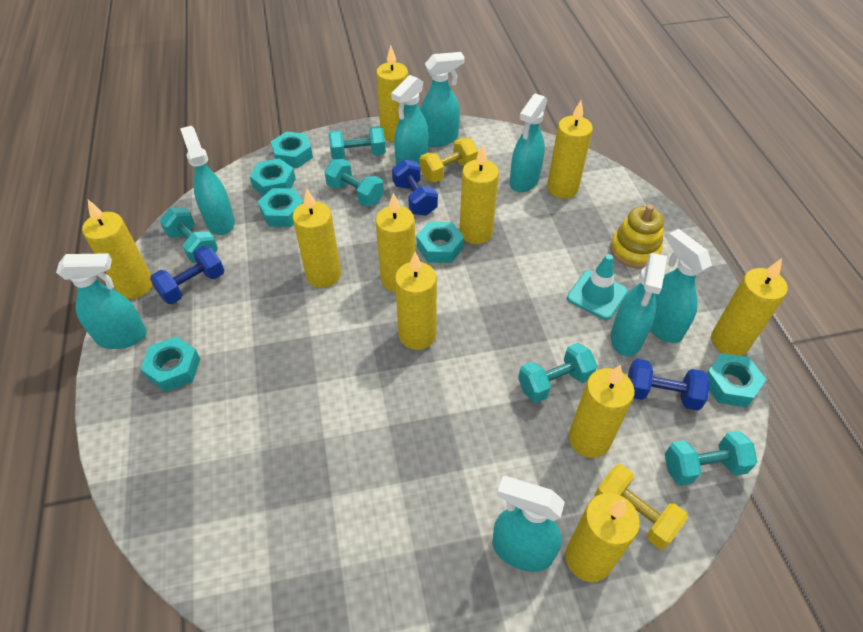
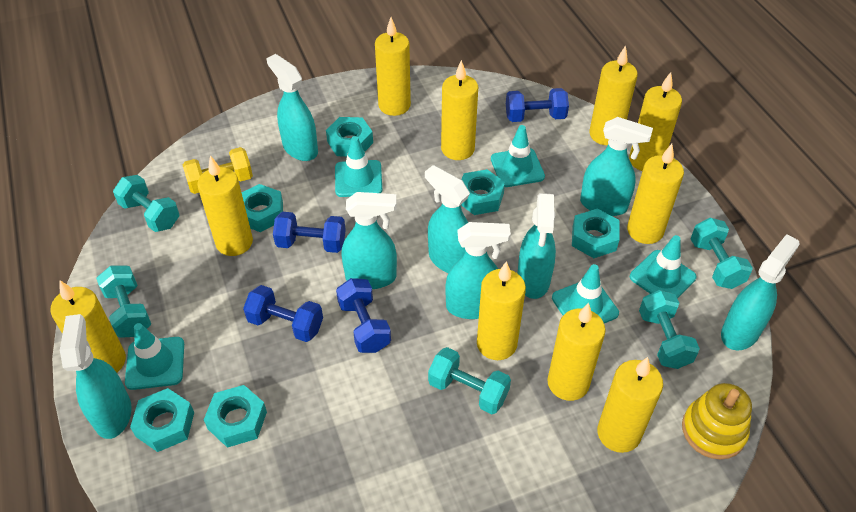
blue dumbbell: 3 -> 4
turquoise traffic cone: 1 -> 5
yellow dumbbell: 2 -> 1

